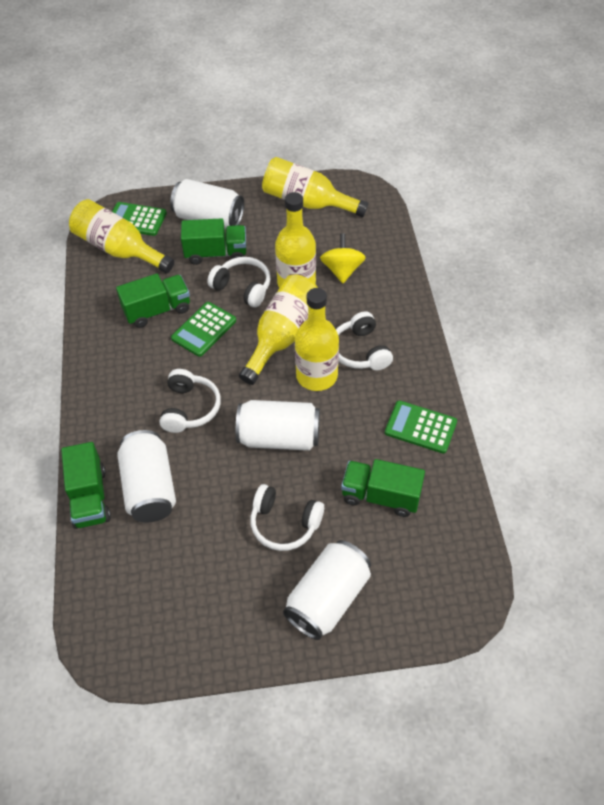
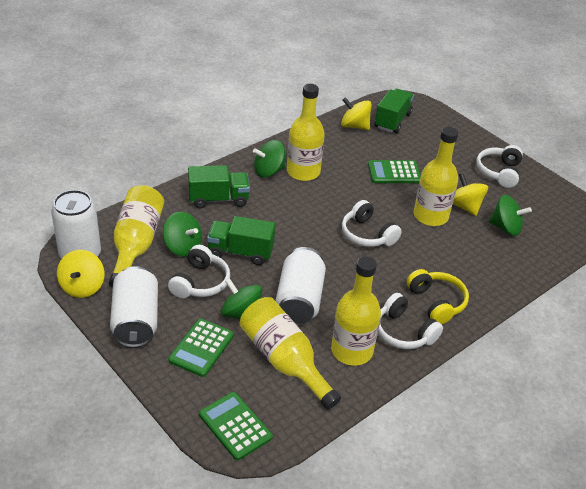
green spinning top: 0 -> 4
green truck: 4 -> 3
white can: 4 -> 3
yellow headphones: 0 -> 1
yellow spinning top: 1 -> 3

